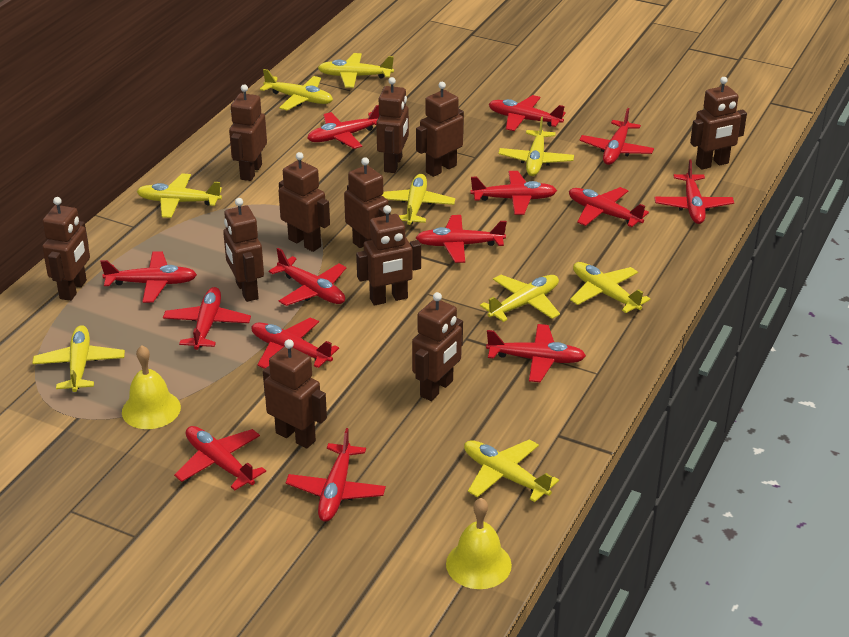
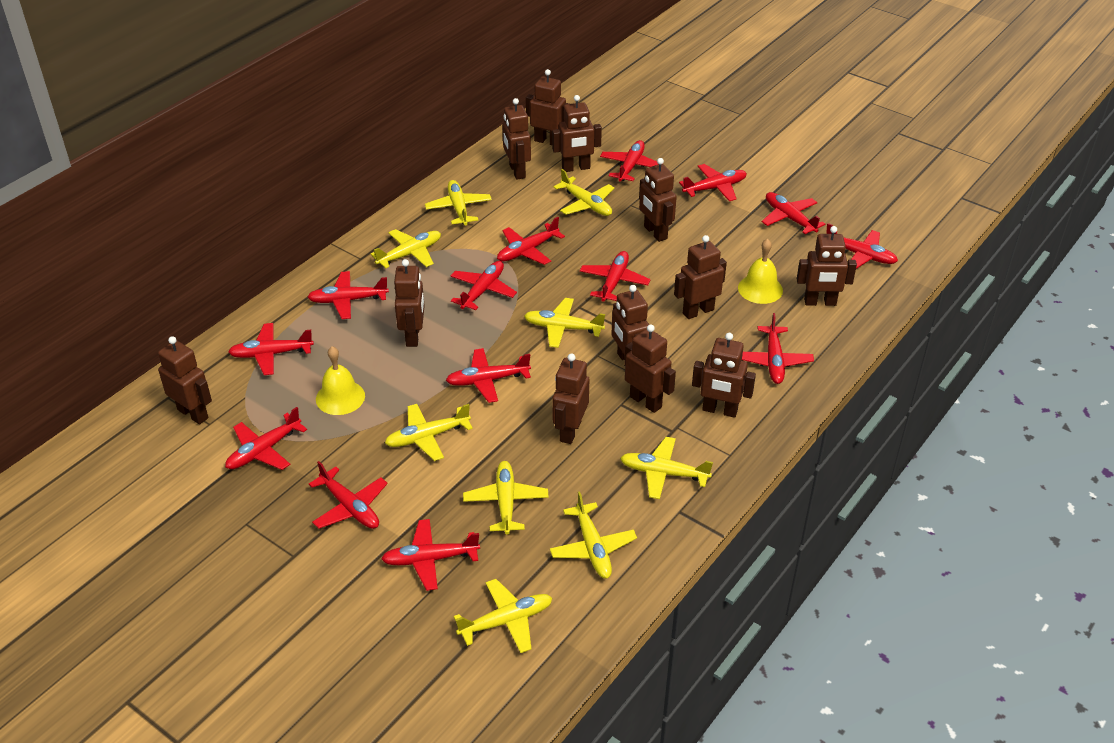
brown robot: 11 -> 12

